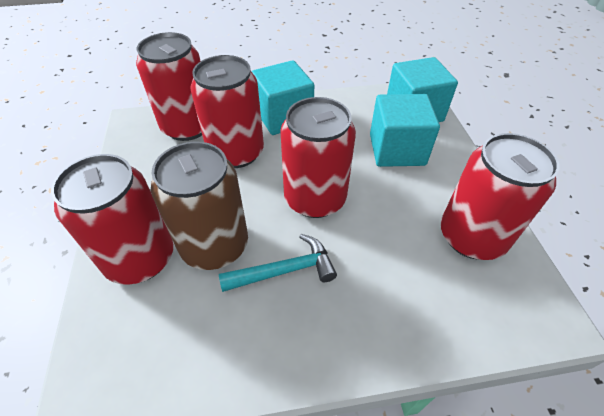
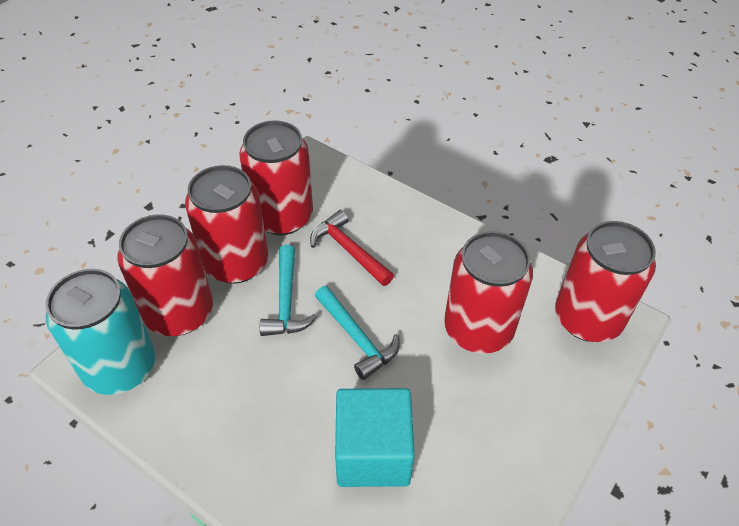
brown can: 1 -> 0
red hammer: 0 -> 1
turquoise can: 0 -> 1
turquoise cube: 3 -> 1
turquoise hammer: 1 -> 2

